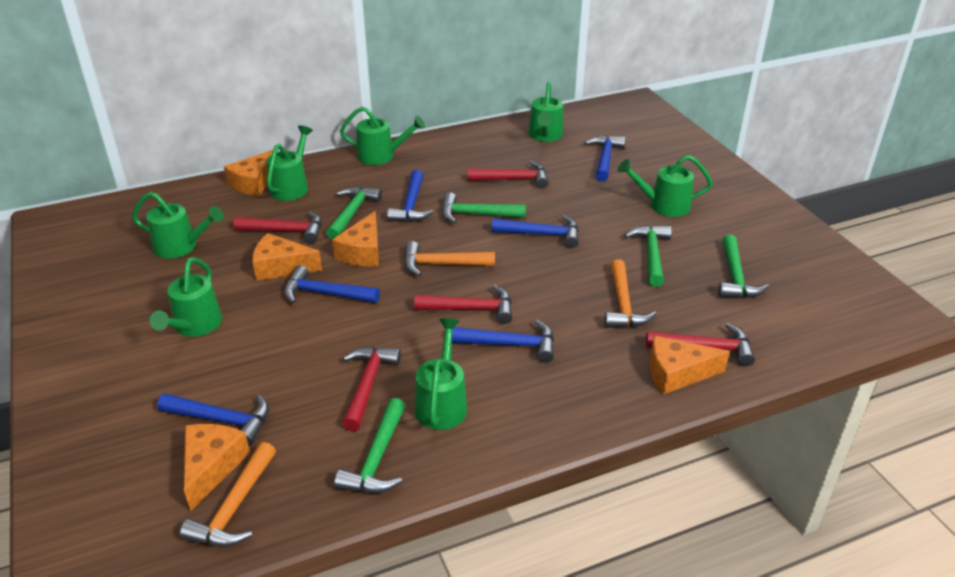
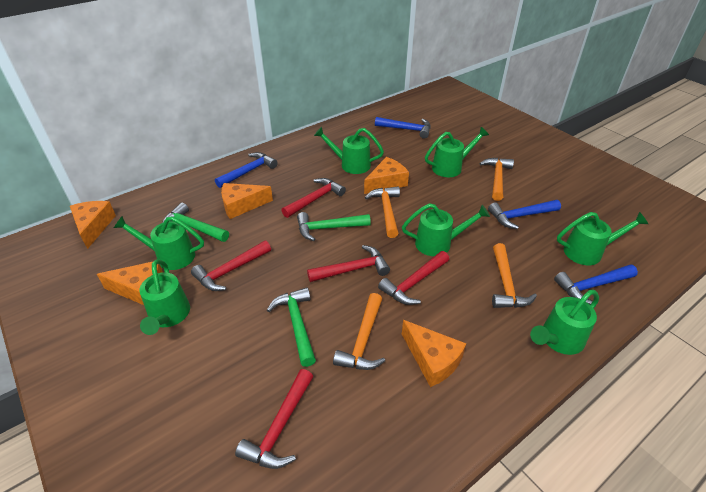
blue hammer: 6 -> 4
green hammer: 5 -> 3
orange hammer: 3 -> 4

